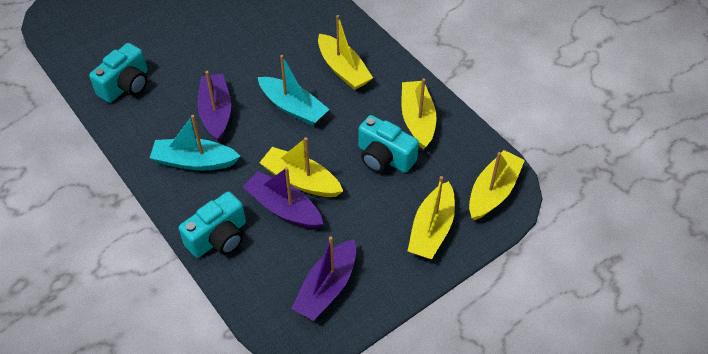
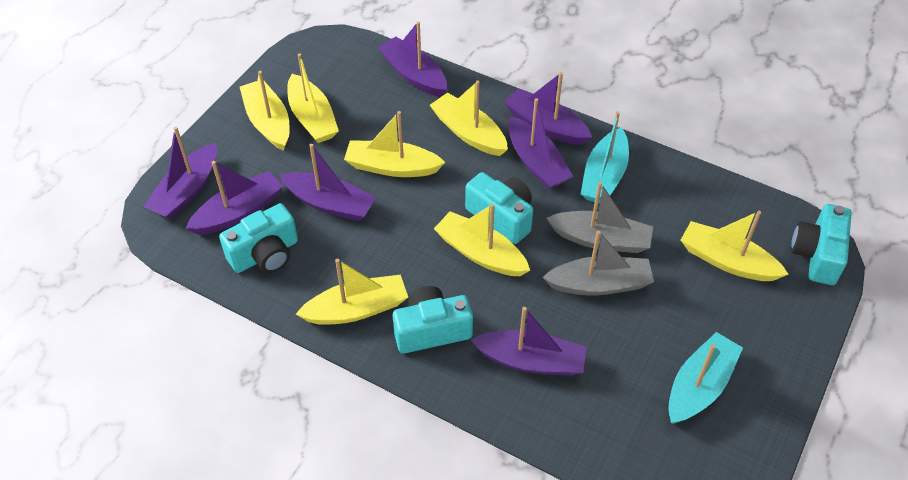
grey boat: 0 -> 2
purple boat: 3 -> 7
turquoise camera: 3 -> 4
yellow boat: 5 -> 7

